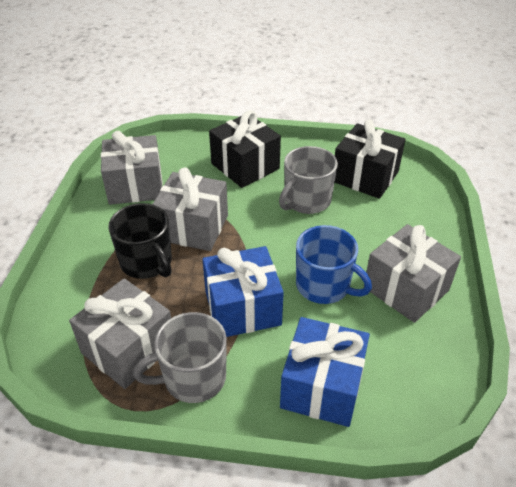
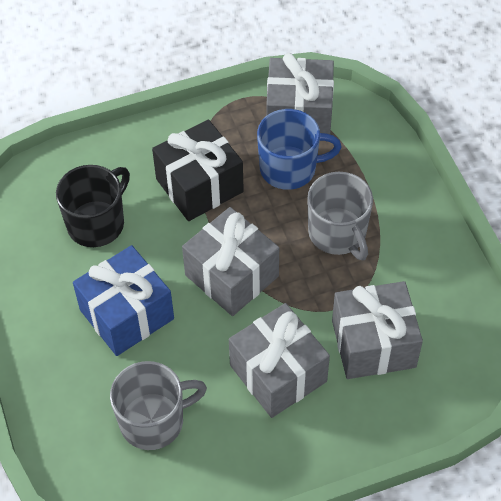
black gift: 2 -> 1
blue gift: 2 -> 1

